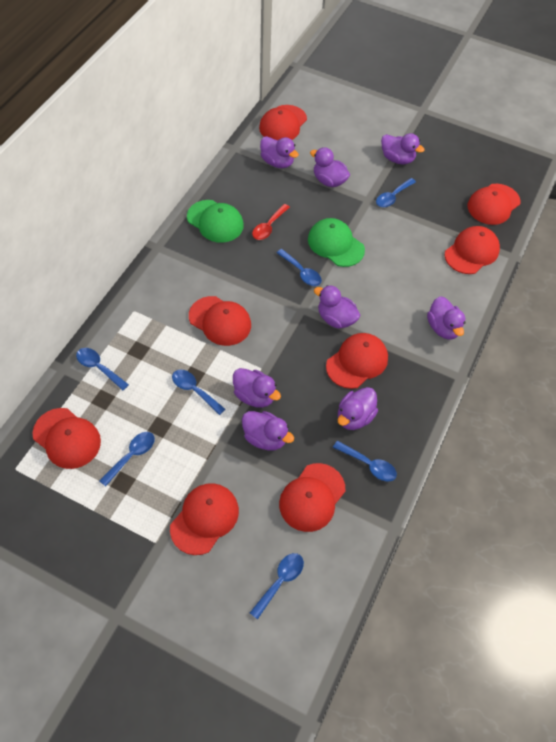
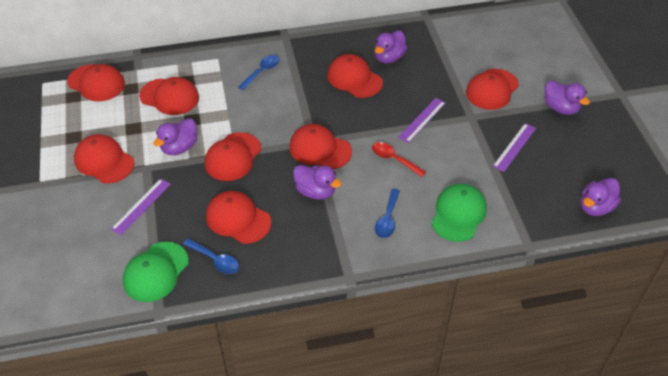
blue spoon: 7 -> 3
purple duck: 8 -> 5
purple ruler: 0 -> 3

